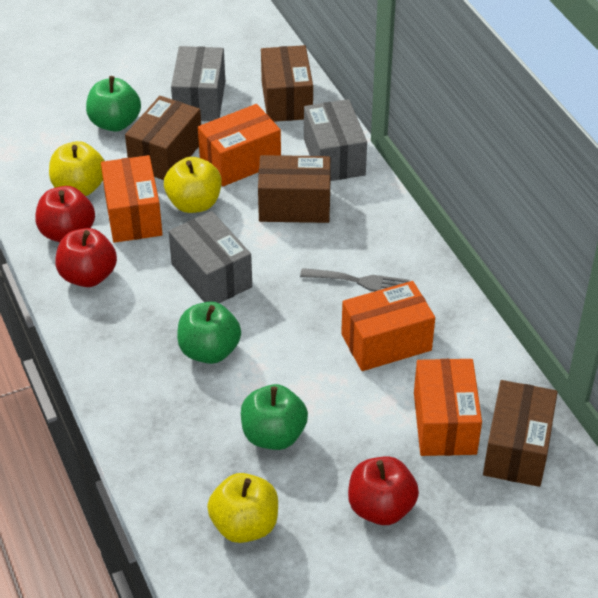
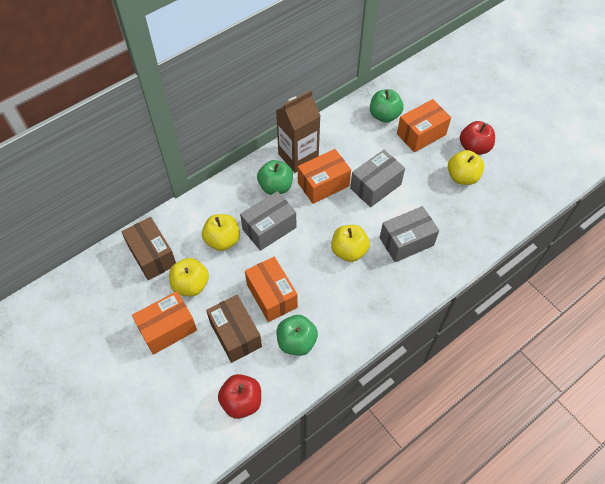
brown box: 4 -> 2
brown carton: 0 -> 1
grey fork: 1 -> 0
red apple: 3 -> 2
yellow apple: 3 -> 4

